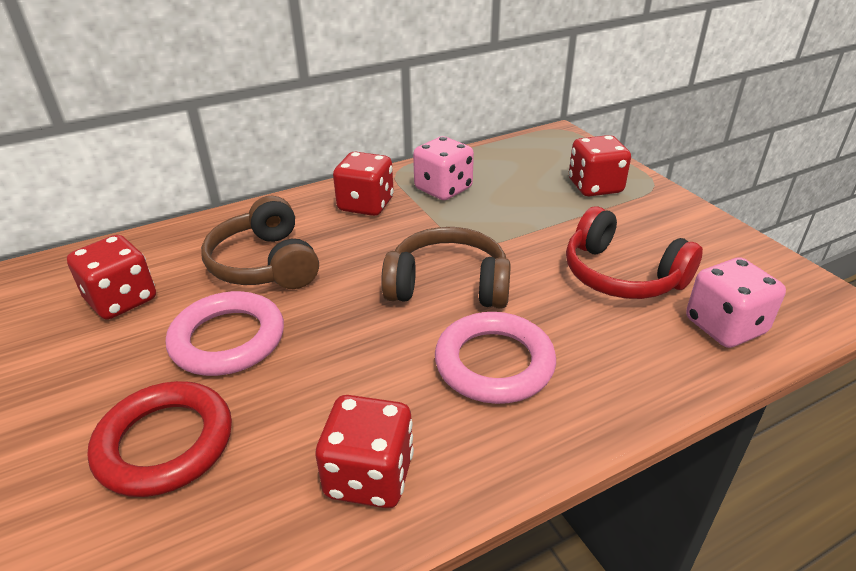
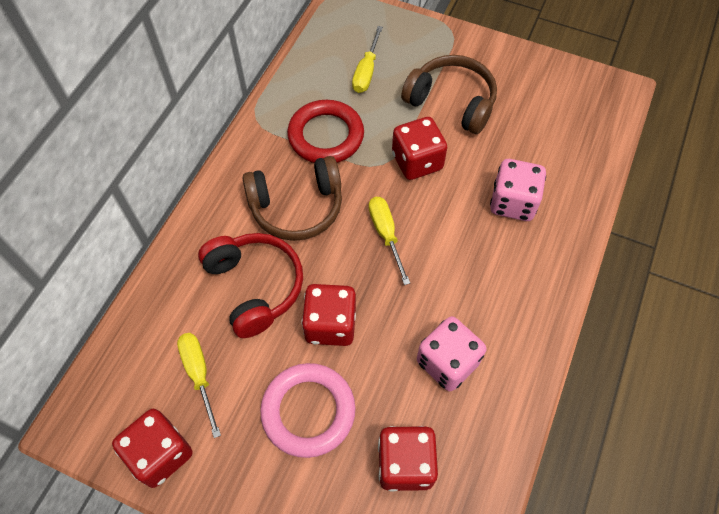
pink ring: 2 -> 1
yellow screwdriver: 0 -> 3

